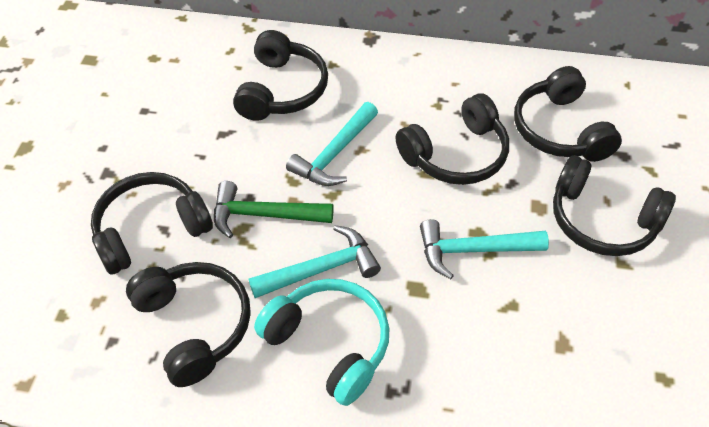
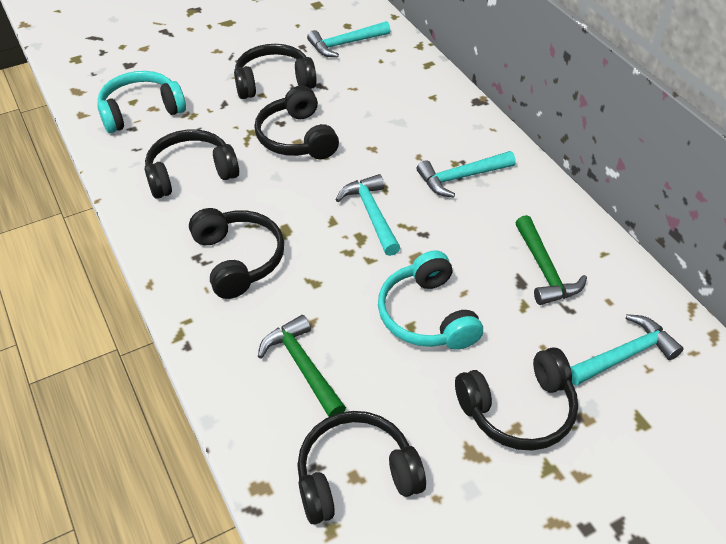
green hammer: 1 -> 2
turquoise hammer: 3 -> 4
turquoise headphones: 1 -> 2

